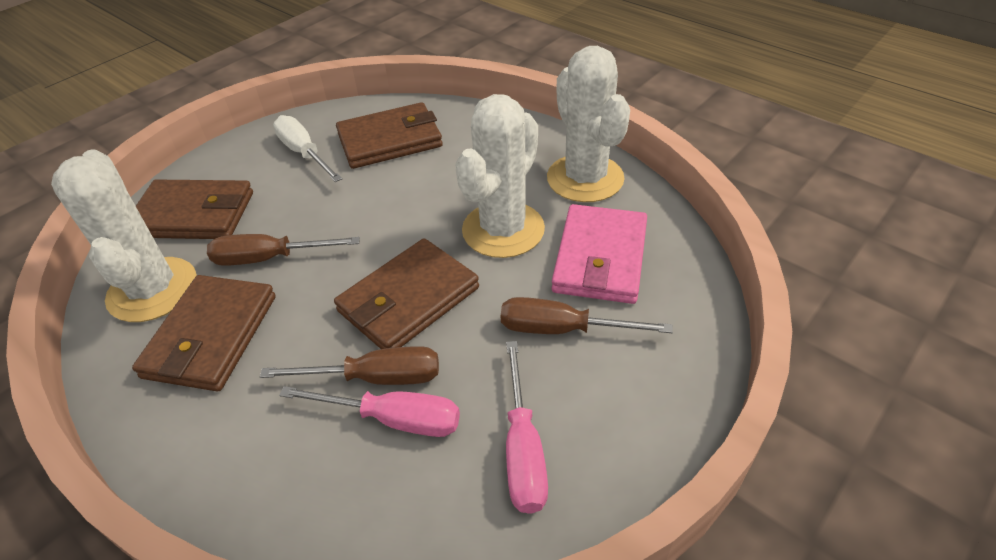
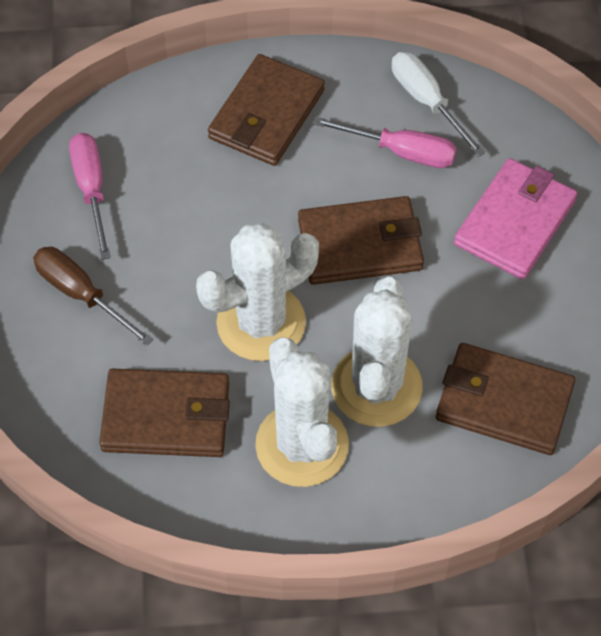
brown screwdriver: 3 -> 1

